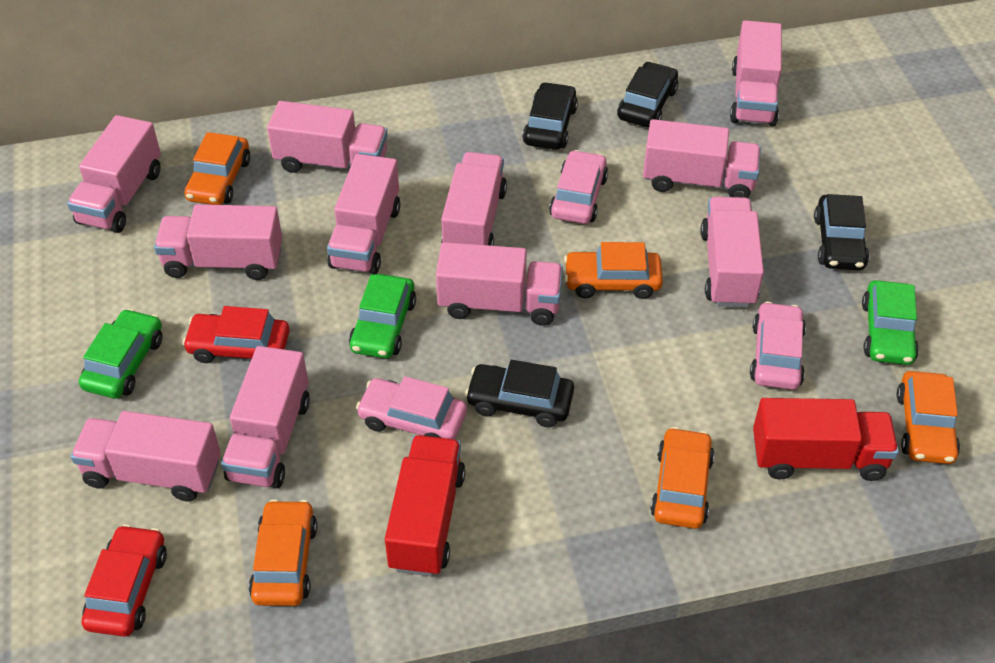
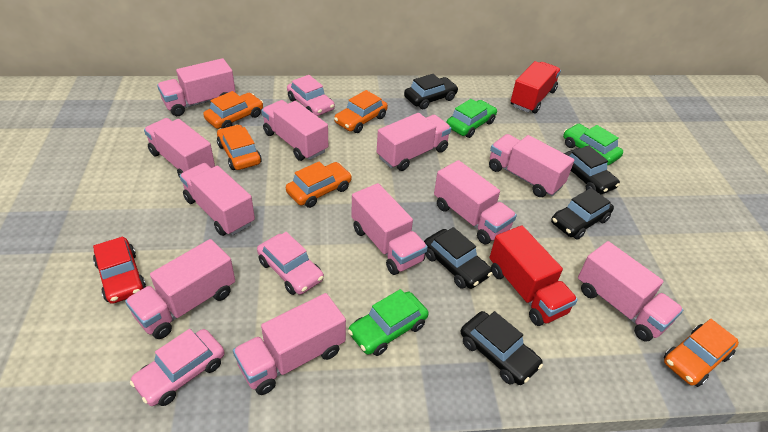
black car: 4 -> 5
red car: 2 -> 1

